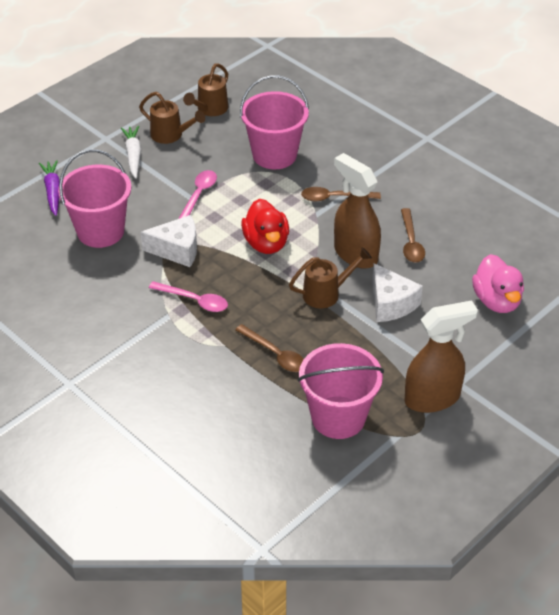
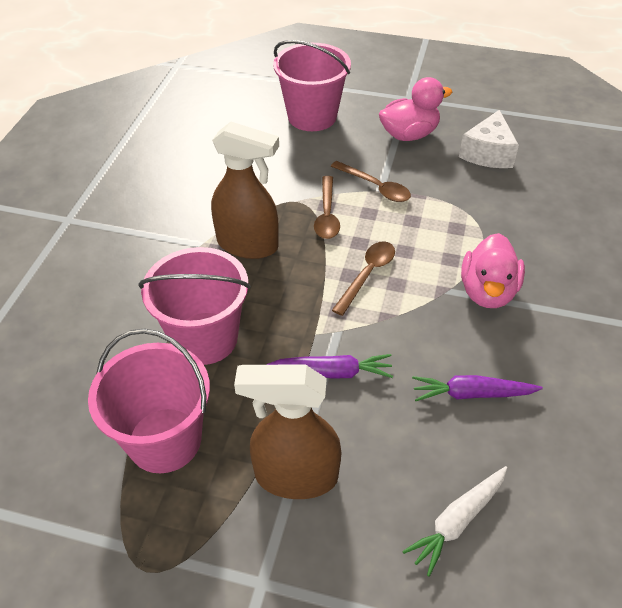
brown watering can: 3 -> 0
pink duck: 1 -> 2
pink spoon: 2 -> 0
purple carrot: 1 -> 2
red duck: 1 -> 0
white cheese: 2 -> 1

